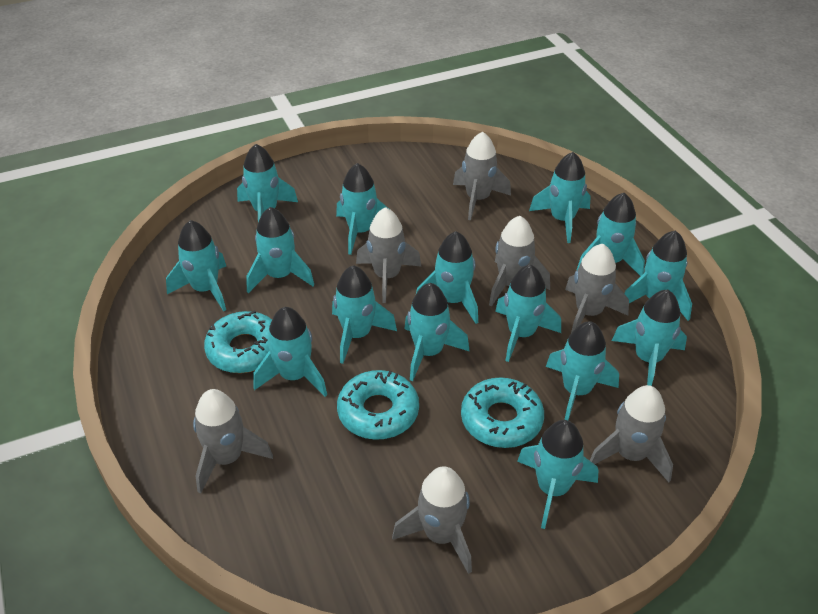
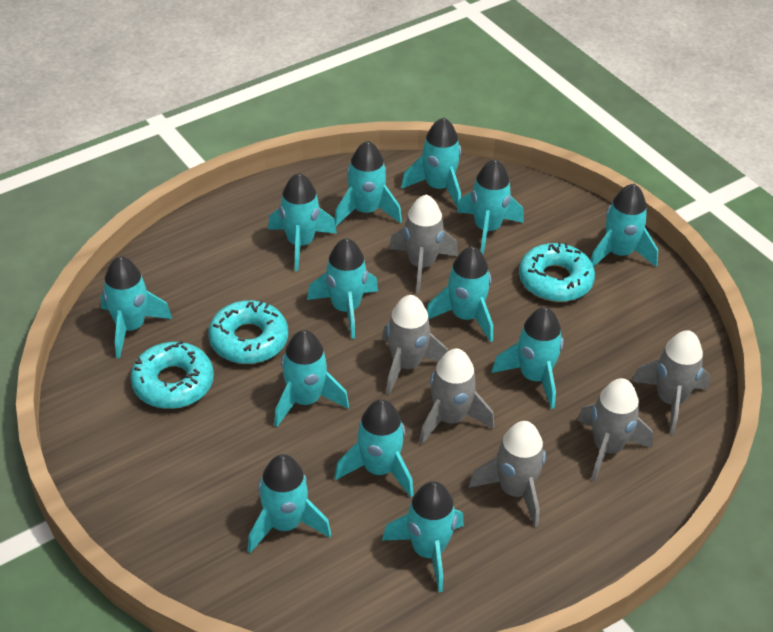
grey rocket: 7 -> 6
turquoise rocket: 15 -> 13

